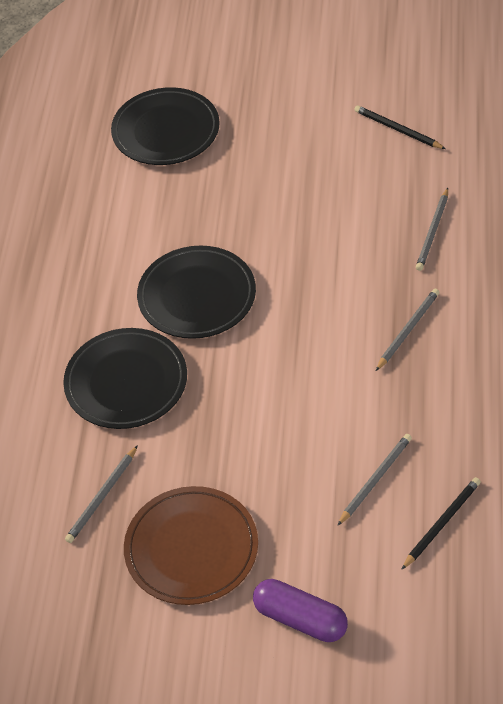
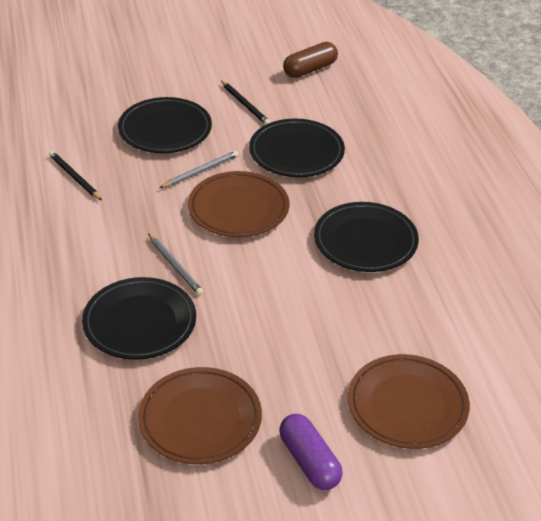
black plate: 3 -> 4
brown capsule: 0 -> 1
brown plate: 1 -> 3
grey pencil: 4 -> 2

